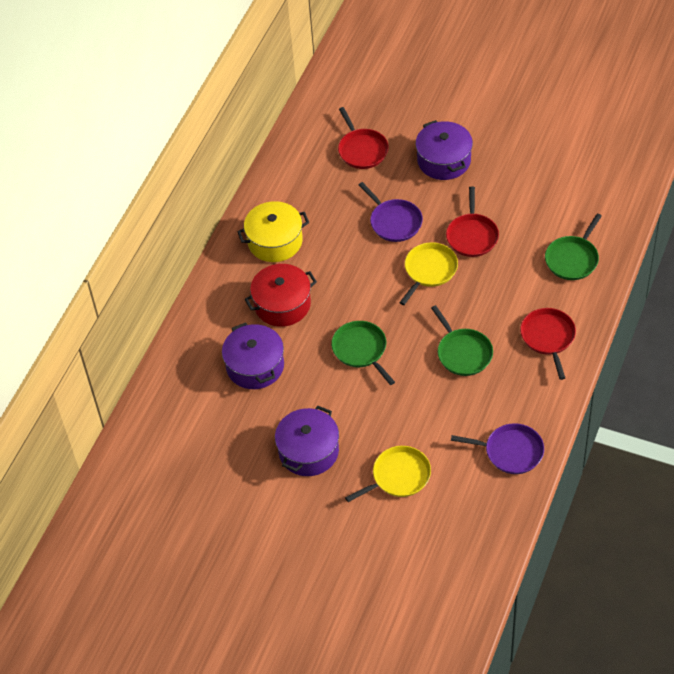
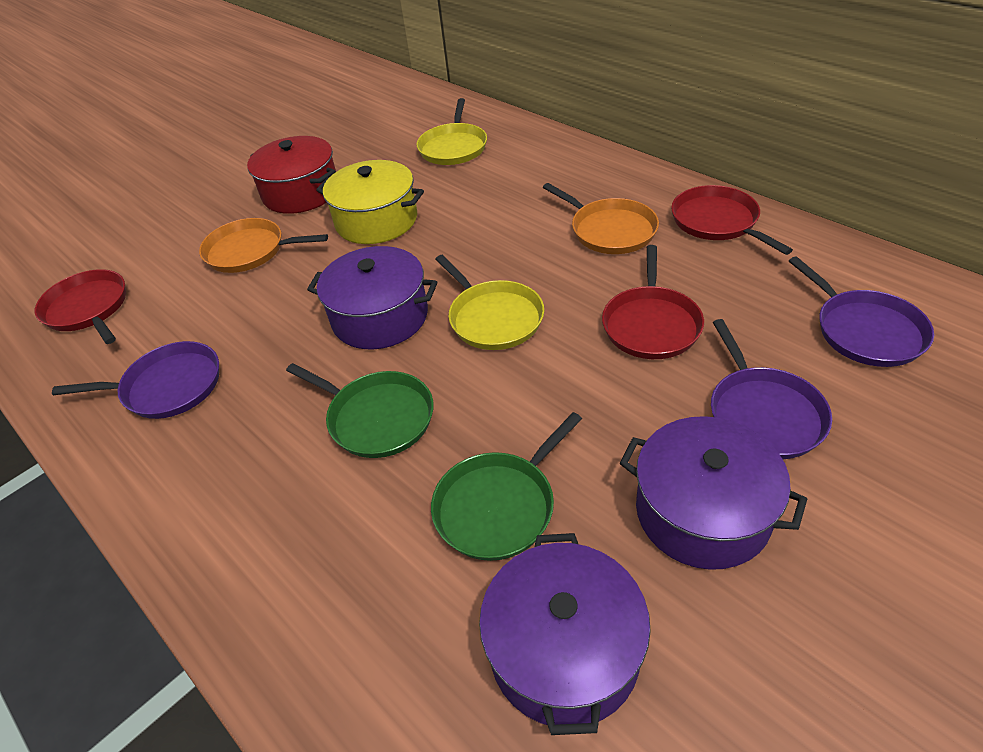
green pan: 3 -> 2
orange pan: 0 -> 2
purple pan: 2 -> 3

